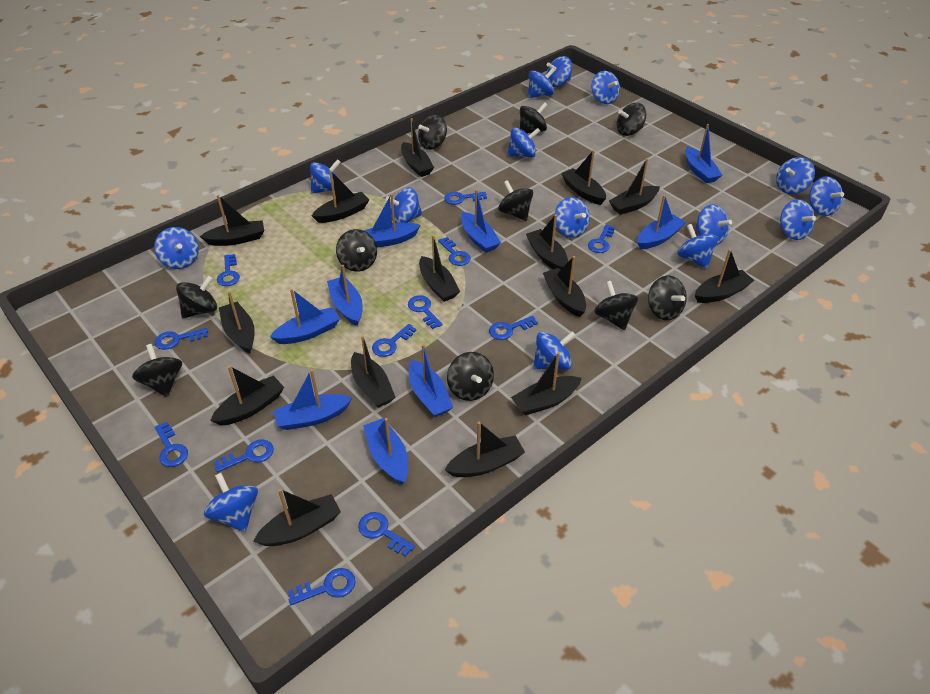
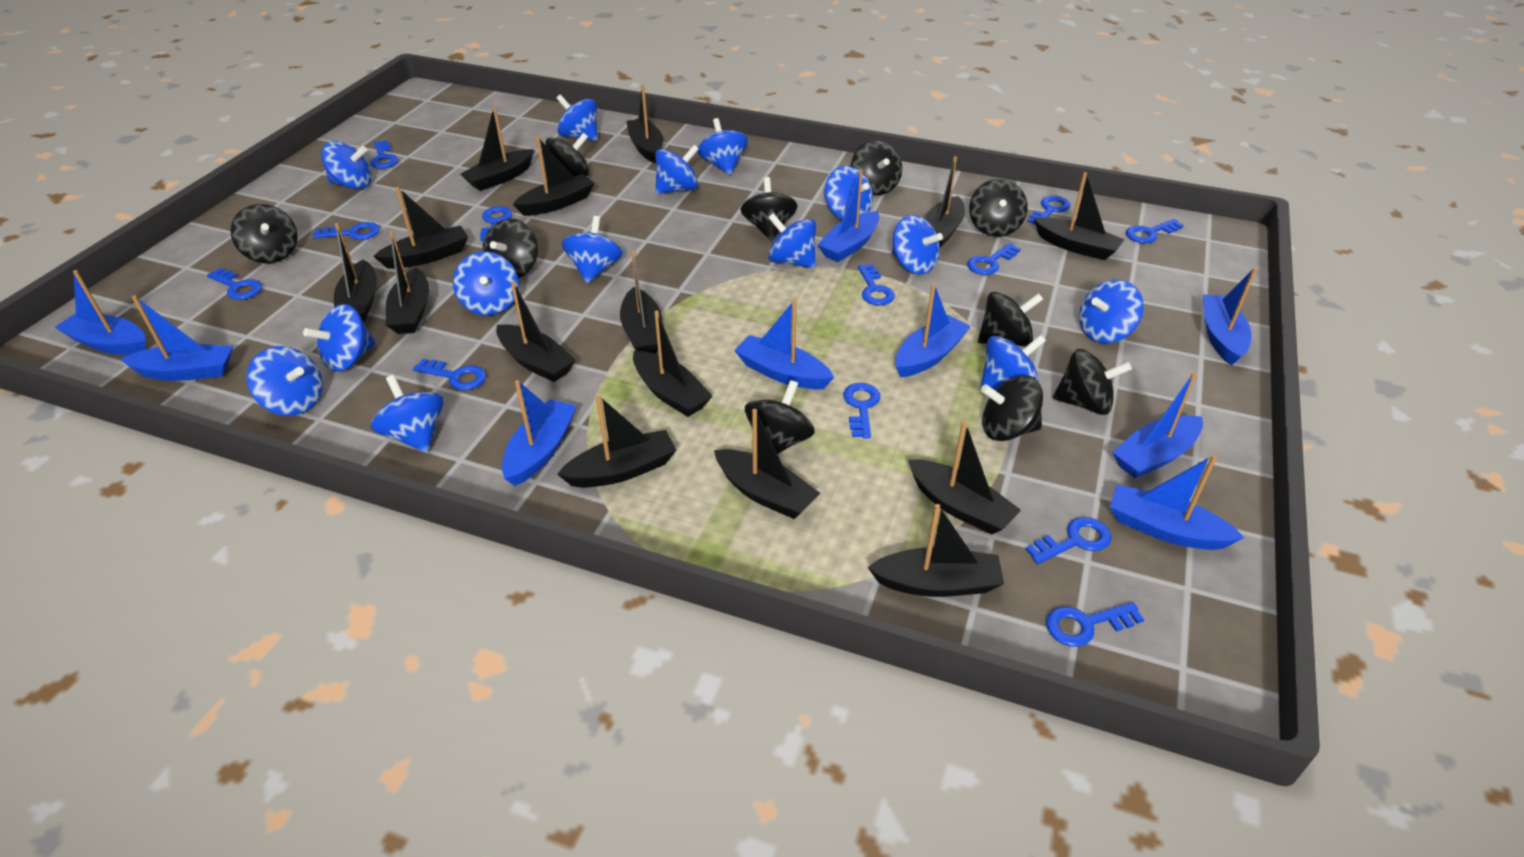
blue spinning top: 15 -> 14

